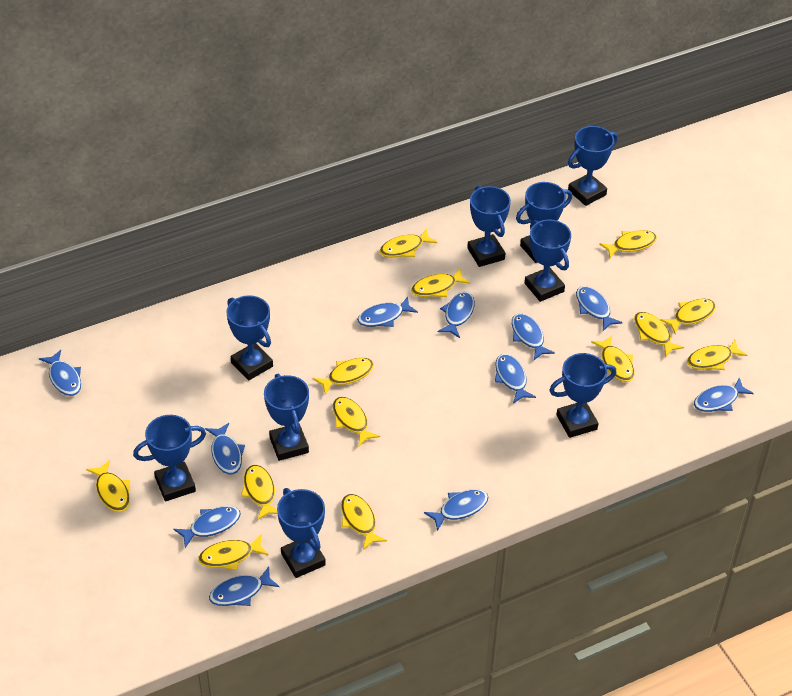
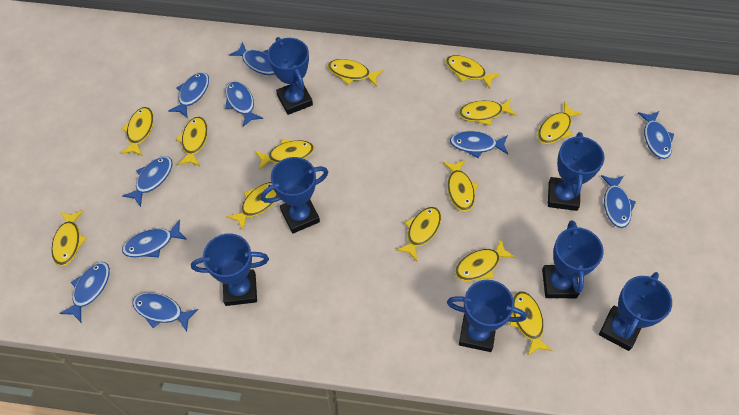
blue fish: 11 -> 10
blue trophy: 9 -> 7

